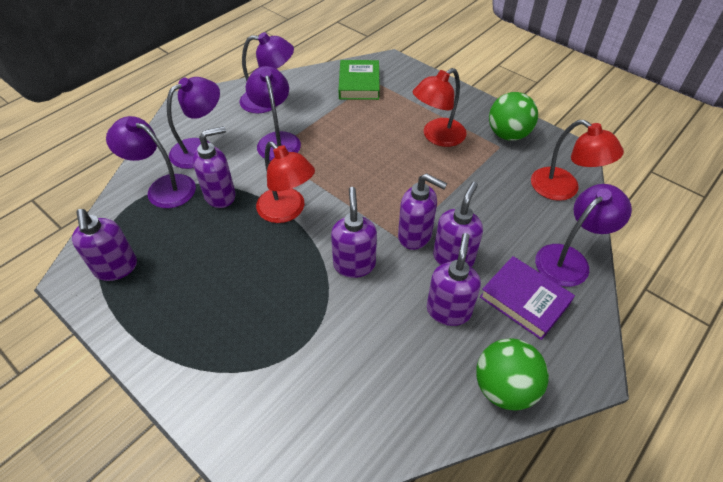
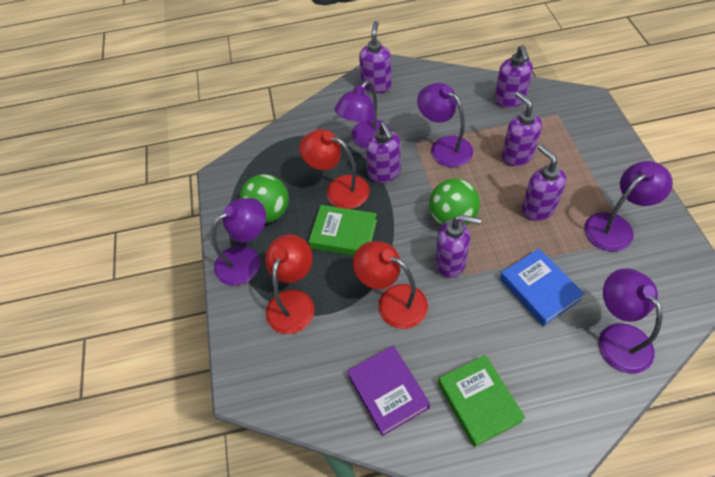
blue book: 0 -> 1
green book: 1 -> 2

